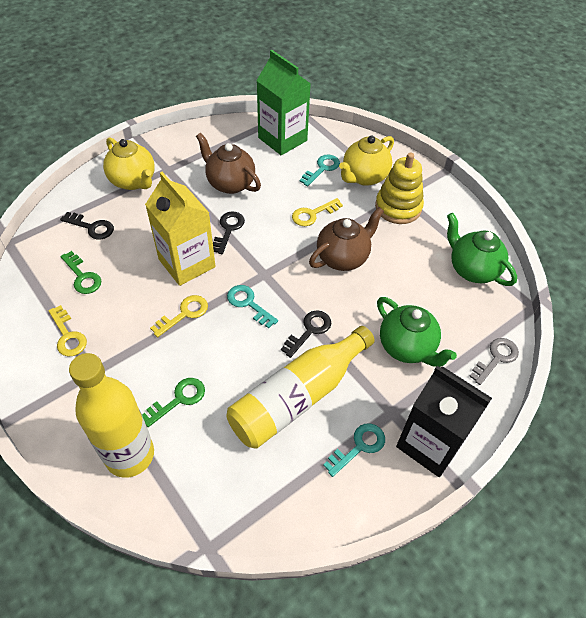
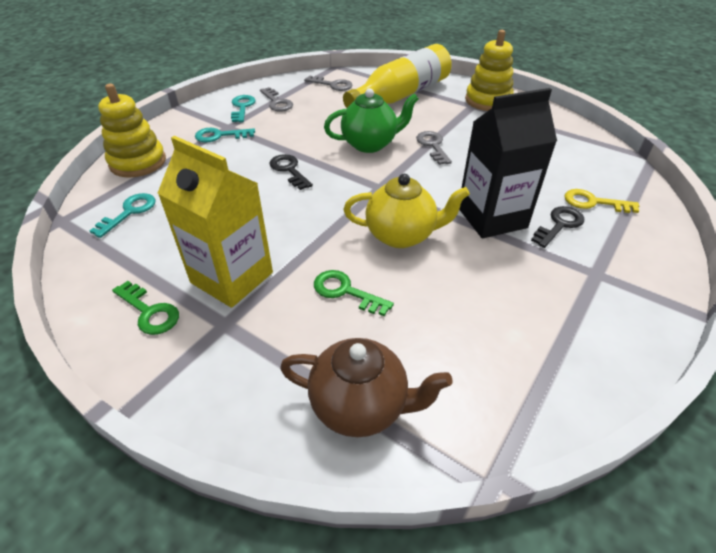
black key: 3 -> 2
brown teapot: 2 -> 1
green carton: 1 -> 0
green teapot: 2 -> 1
grey key: 1 -> 3
yellow bottle: 2 -> 1
yellow key: 3 -> 1
yellow stacking toy: 1 -> 2
yellow teapot: 2 -> 1

